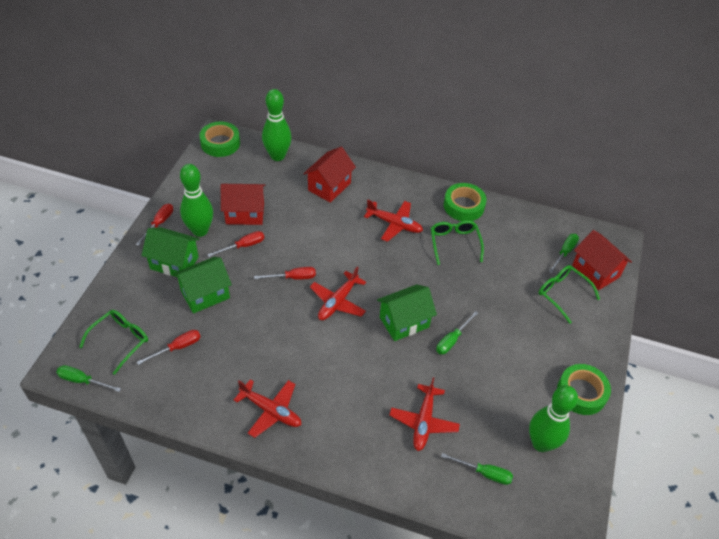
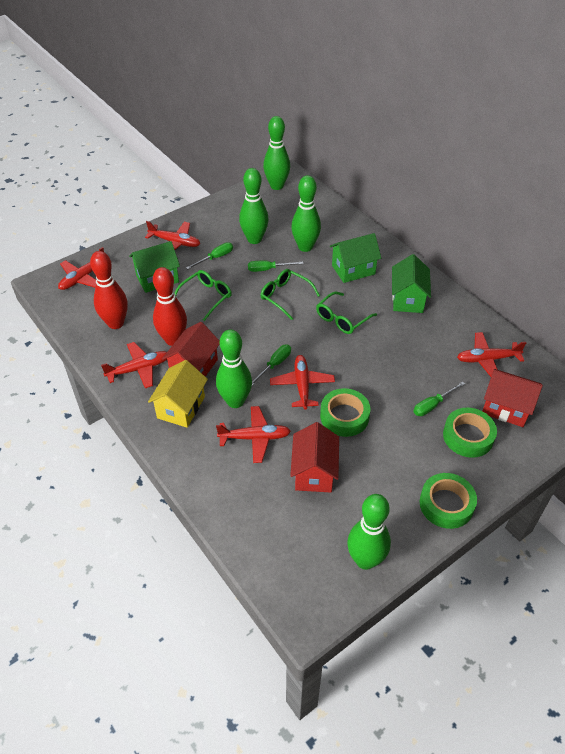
green bowling pin: 3 -> 5
red bowling pin: 0 -> 2
red plane: 4 -> 6
red screwdriver: 4 -> 0
yellow house: 0 -> 1

